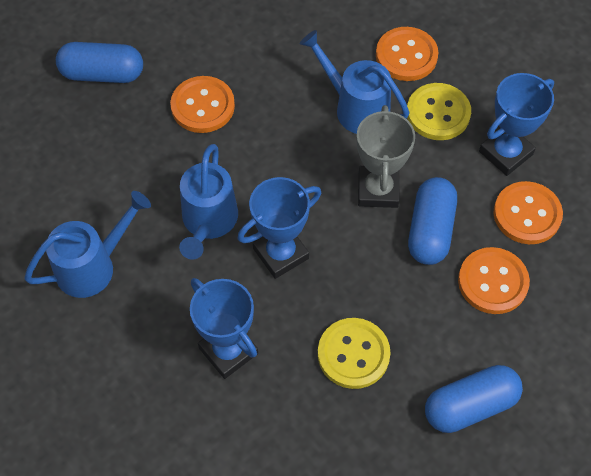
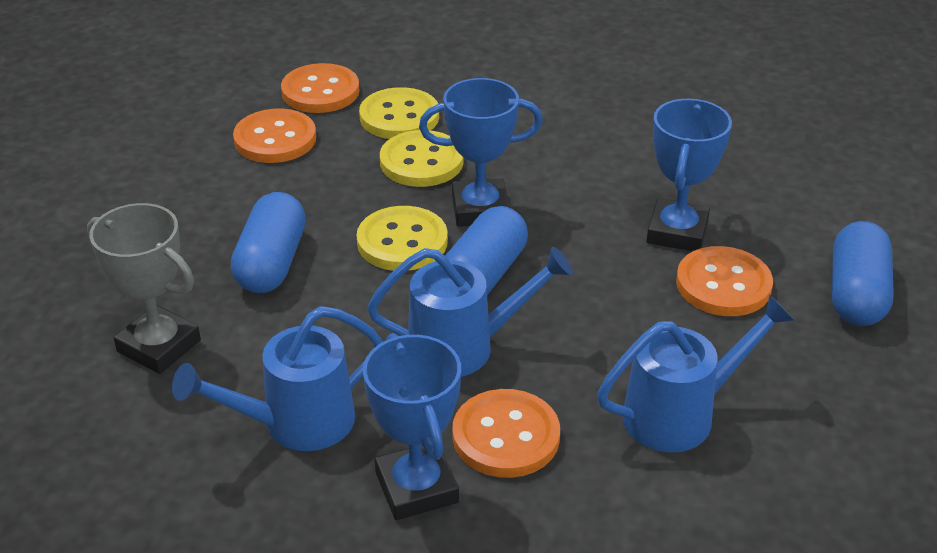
yellow button: 2 -> 3

